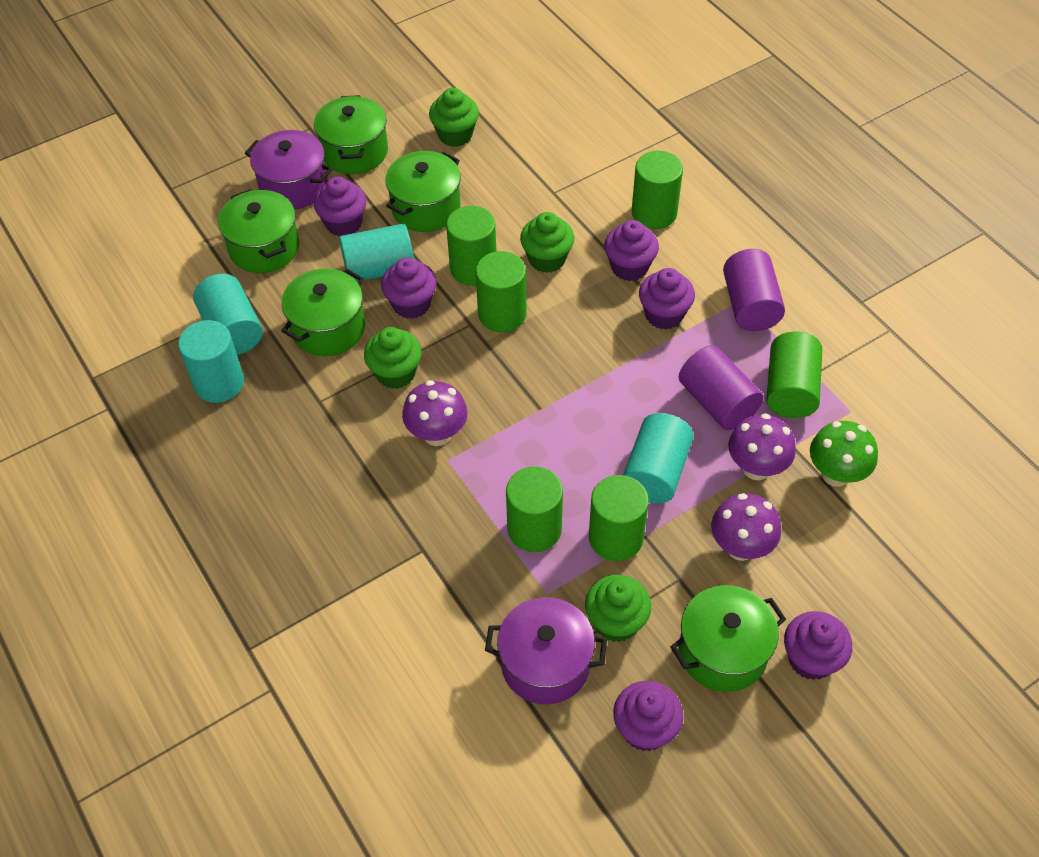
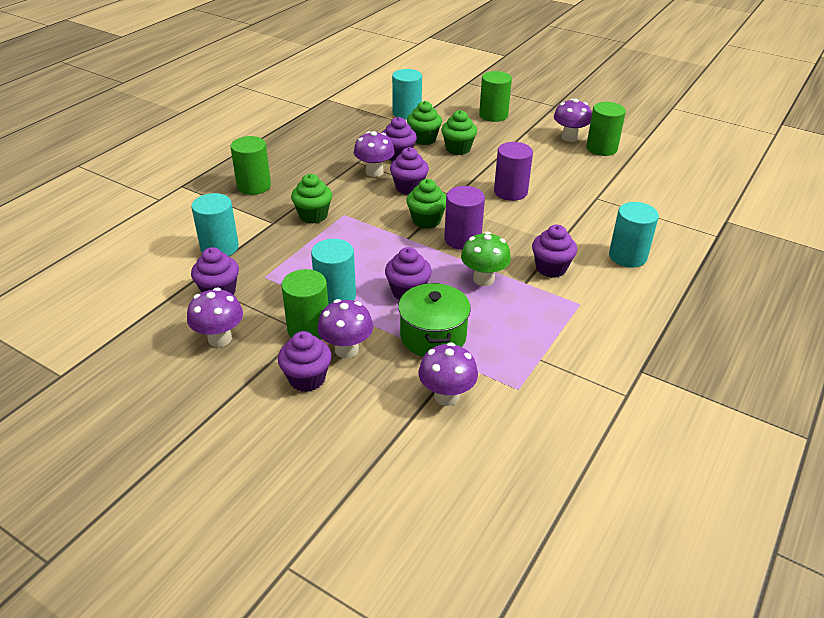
green cylinder: 6 -> 4
green pot: 5 -> 1
purple mushroom: 3 -> 5
purple pot: 2 -> 0

